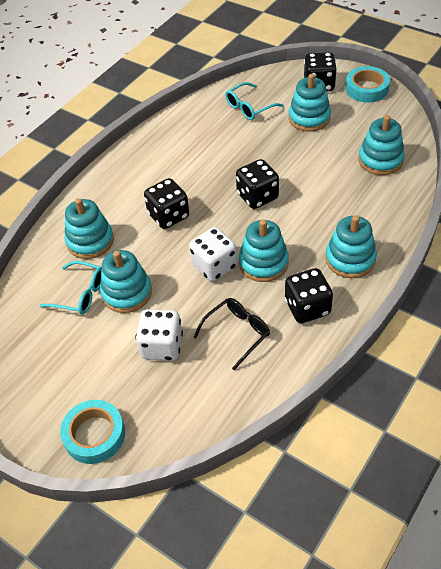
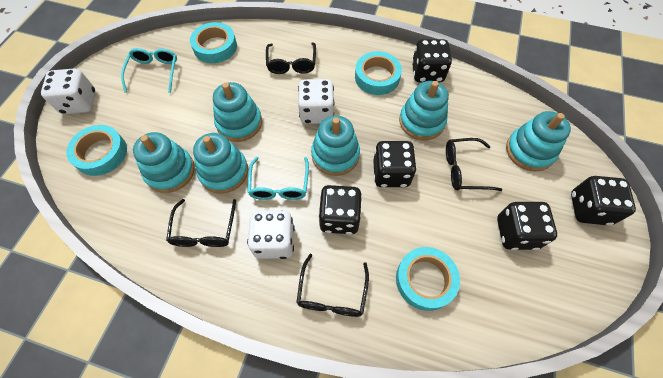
black dice: 4 -> 5
black glasses: 1 -> 4
turquoise tape: 2 -> 4
white dice: 2 -> 3

